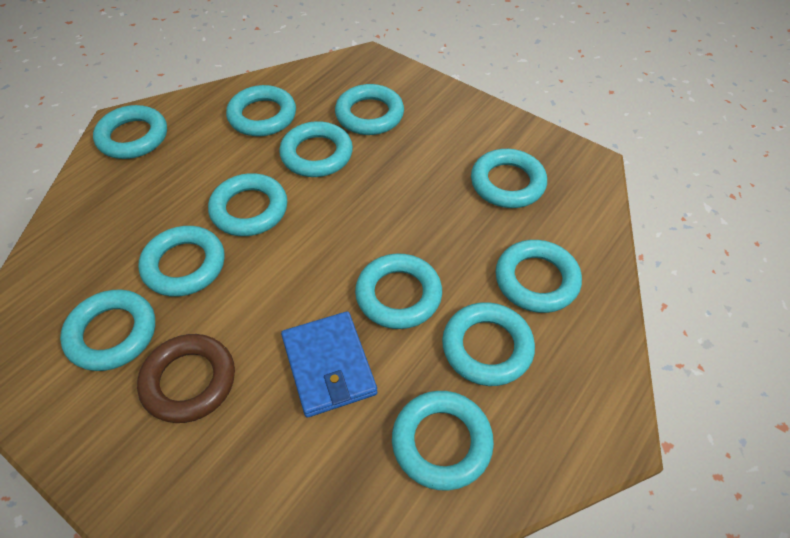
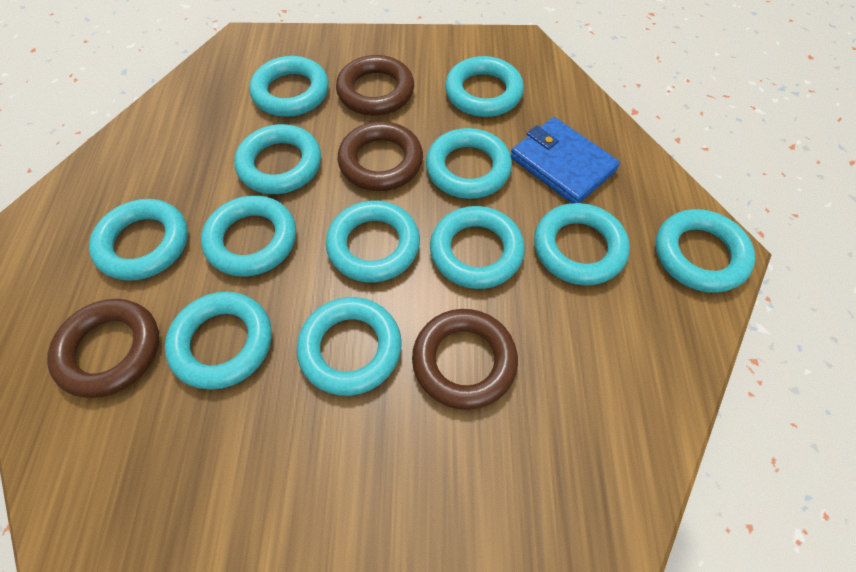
brown ring: 1 -> 4

